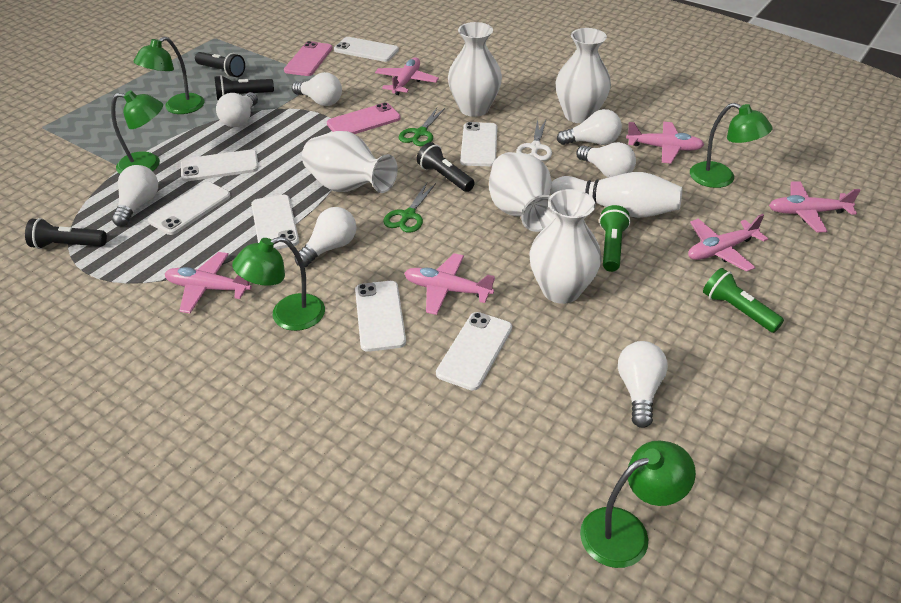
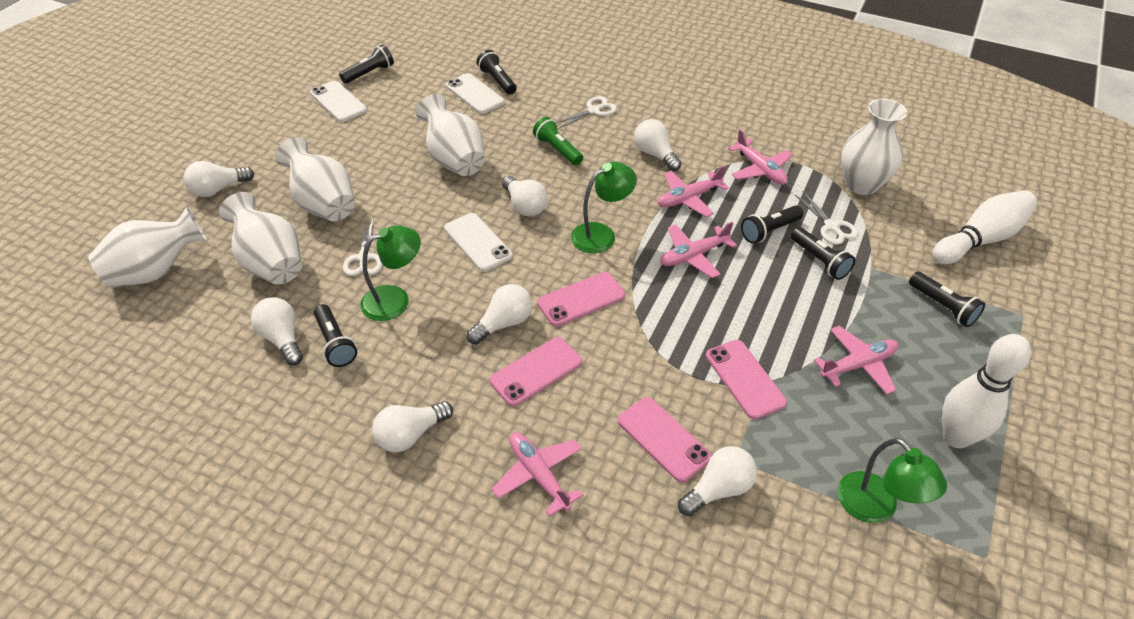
black flashlight: 4 -> 6
green flashlight: 2 -> 1
green lamp: 5 -> 3
green scissors: 2 -> 0
pink phone: 2 -> 4
pink plane: 6 -> 5
white bowling pin: 1 -> 2
white phone: 7 -> 3
white scissors: 1 -> 3

